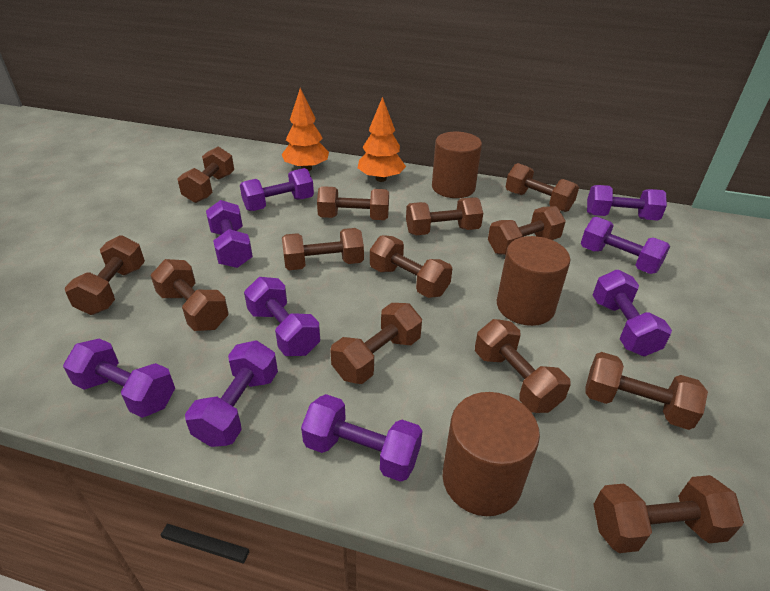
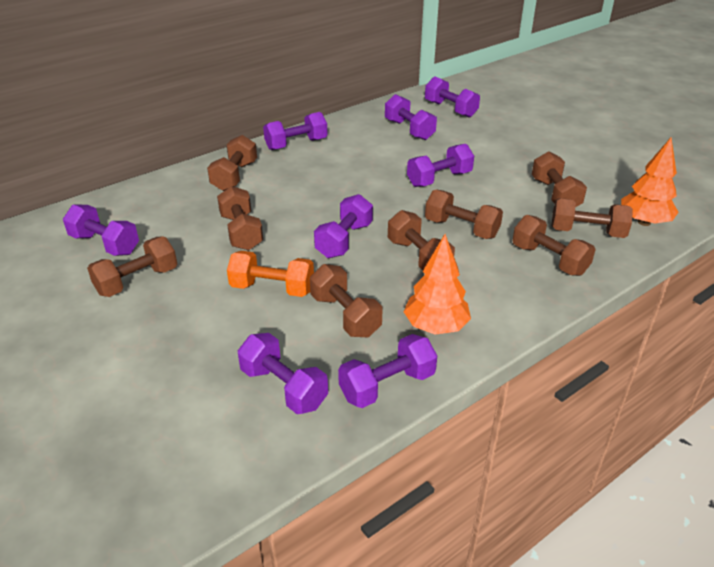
brown cylinder: 3 -> 0
brown dumbbell: 13 -> 9
orange dumbbell: 0 -> 1
purple dumbbell: 9 -> 8

